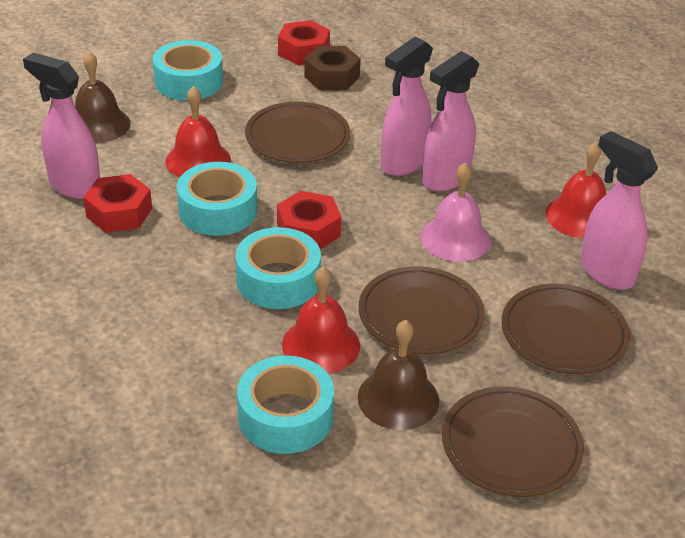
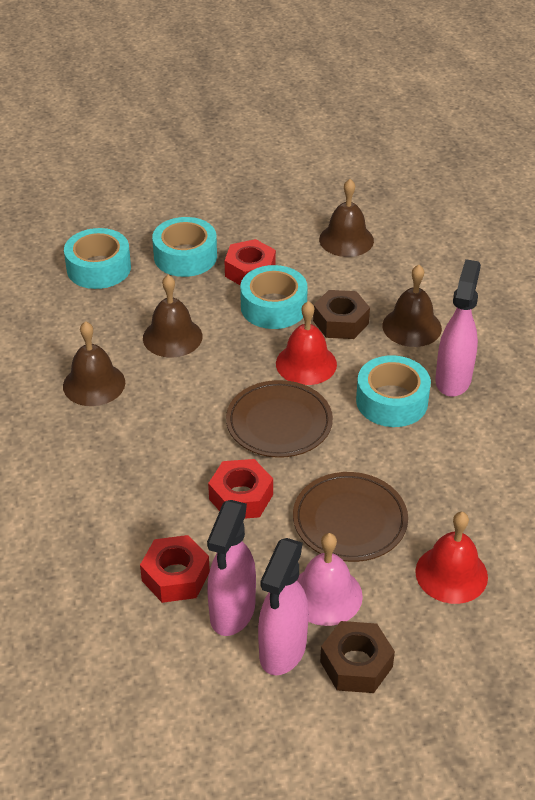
brown bell: 2 -> 4
brown nut: 1 -> 2
brown plate: 4 -> 2
pink spray bottle: 4 -> 3
red bell: 3 -> 2

